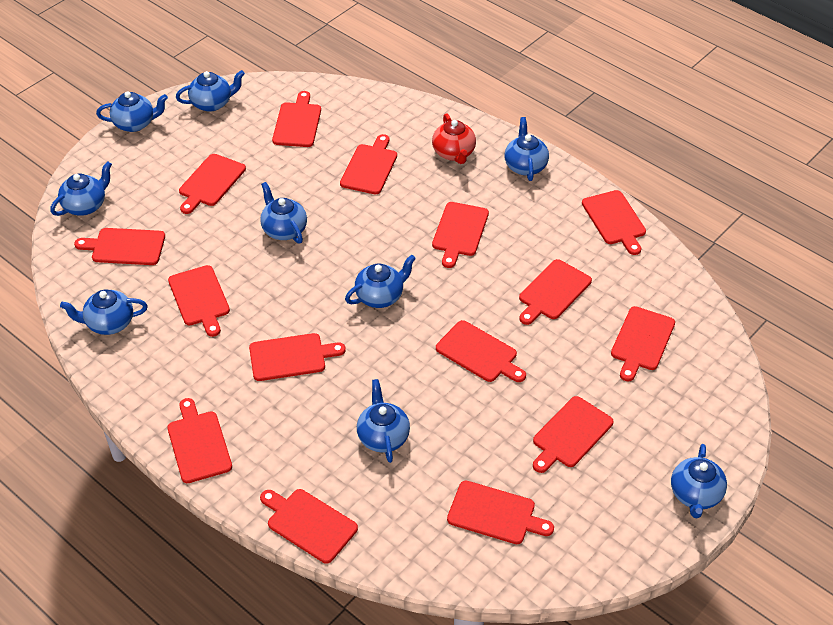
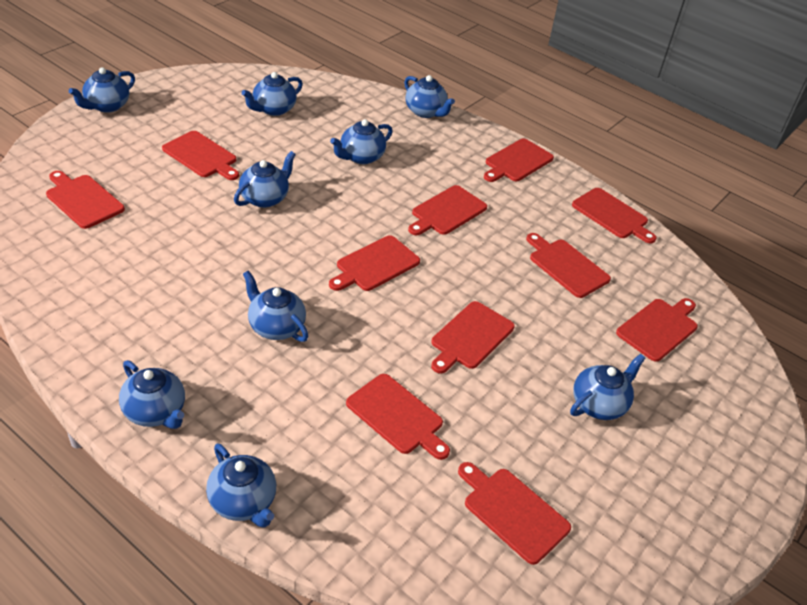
red cutting board: 15 -> 11
red teapot: 1 -> 0

